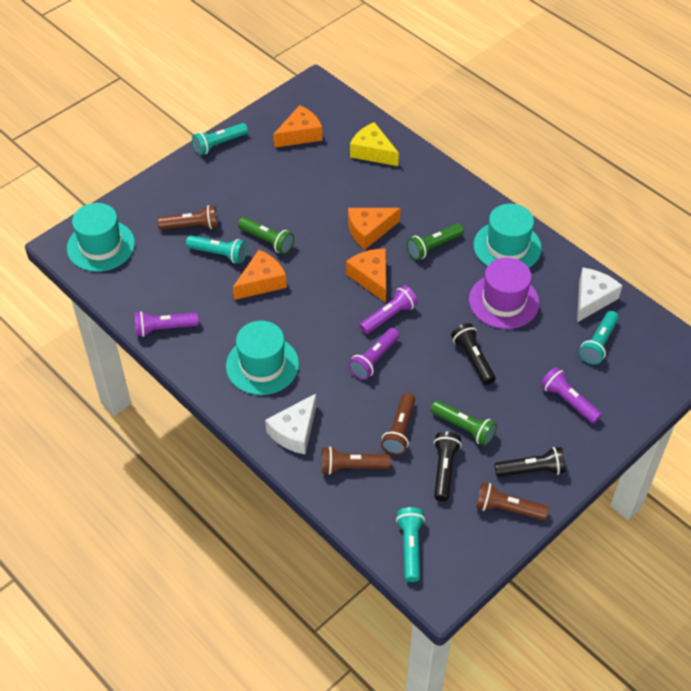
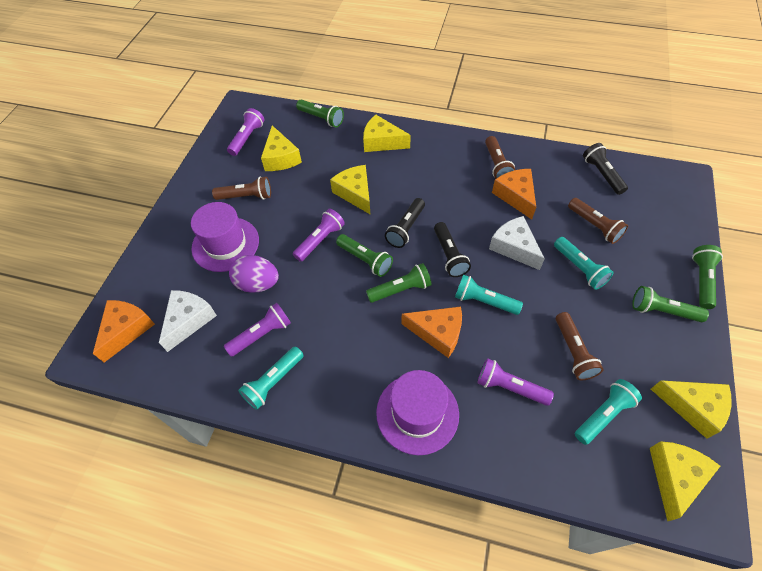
green flashlight: 3 -> 5
orange cheese: 4 -> 3
purple egg: 0 -> 1
purple hat: 1 -> 2
turquoise hat: 3 -> 0
yellow cheese: 1 -> 5

